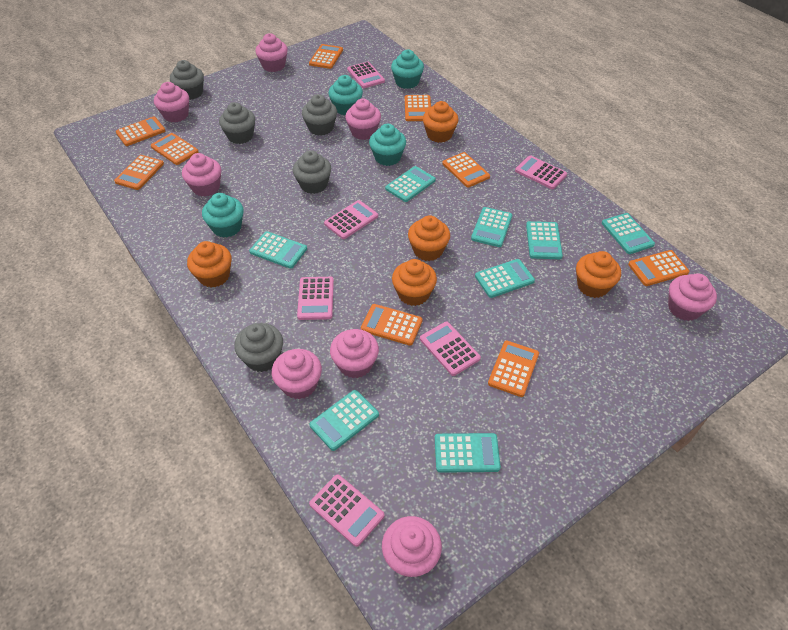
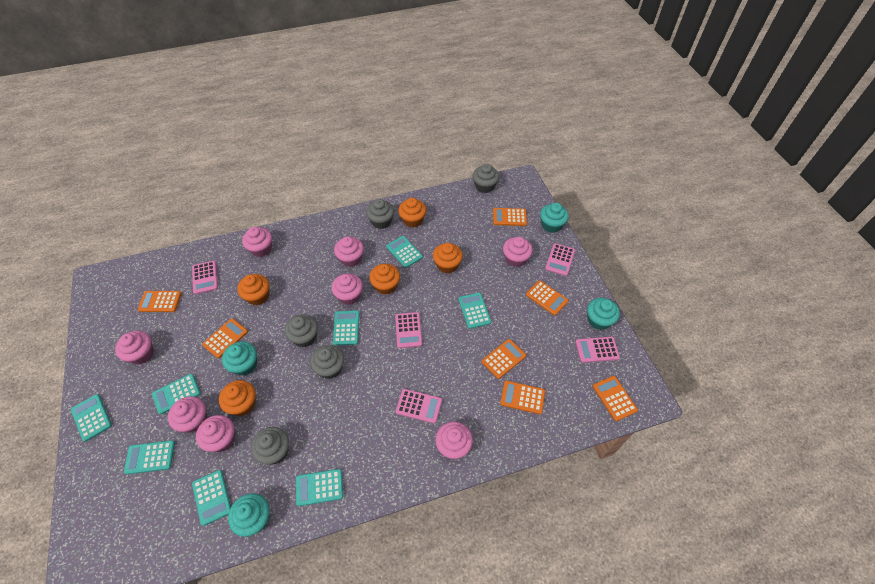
orange calculator: 9 -> 7
pink calculator: 6 -> 5

